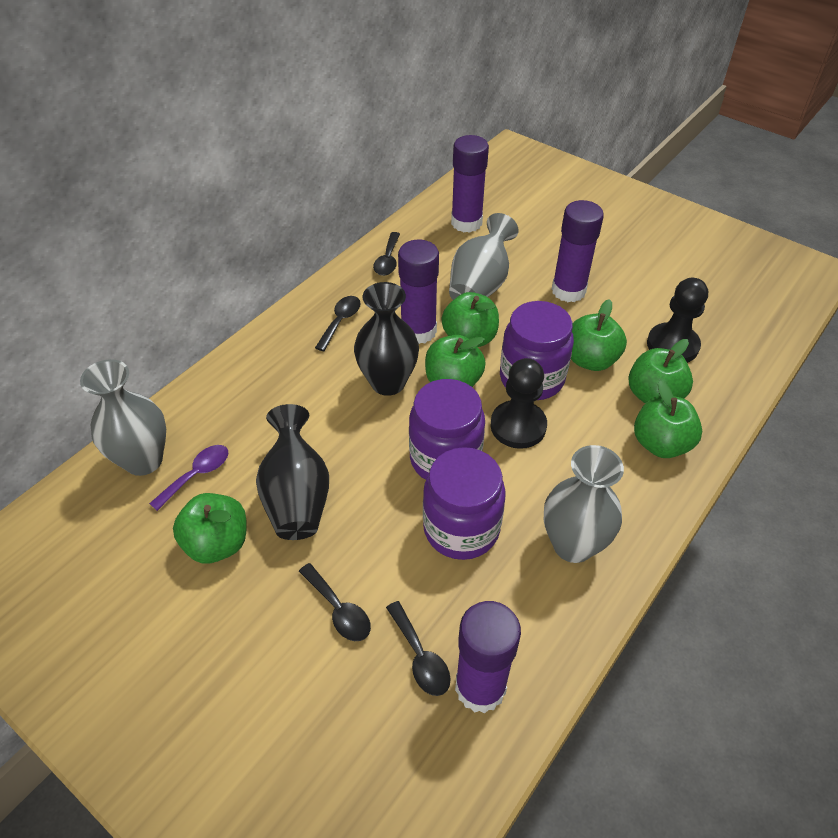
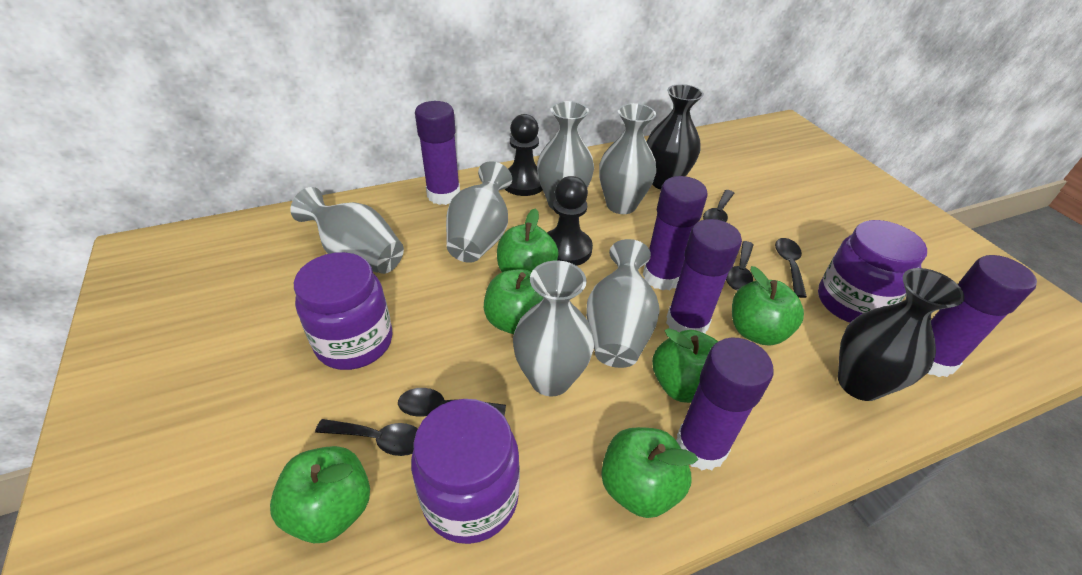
black spoon: 4 -> 5
grey vase: 3 -> 6
purple glue stick: 4 -> 5
purple spoon: 1 -> 0

